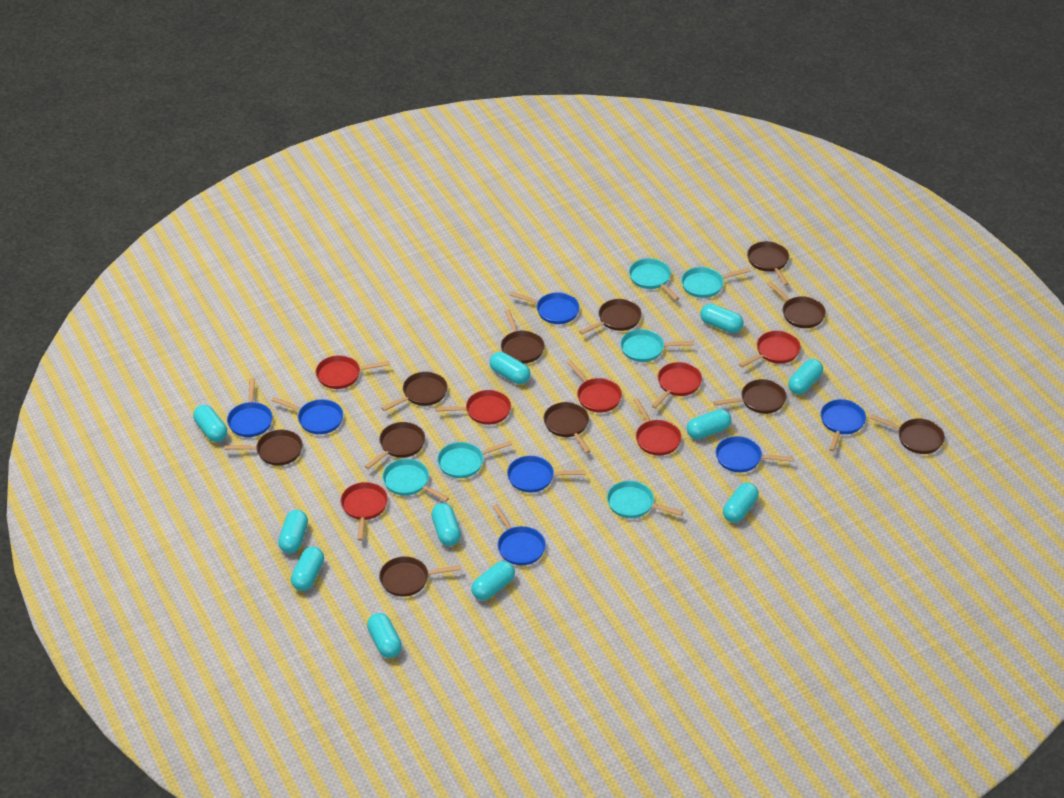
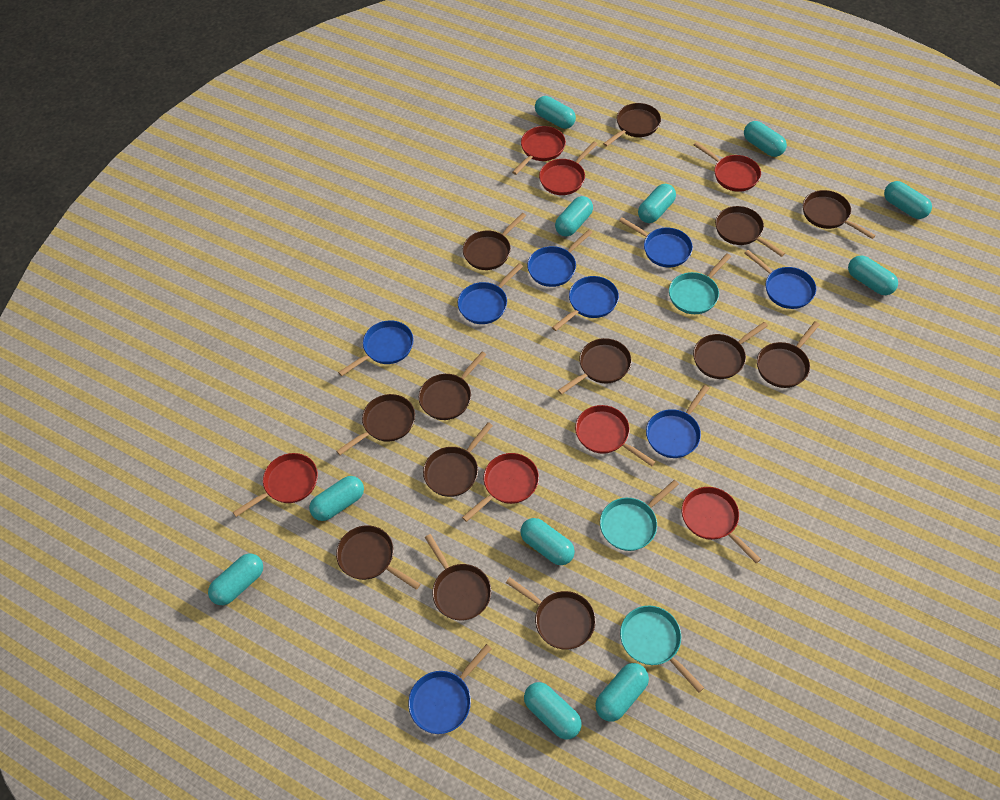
blue pan: 7 -> 8
brown pan: 11 -> 13
turquoise pan: 6 -> 3

